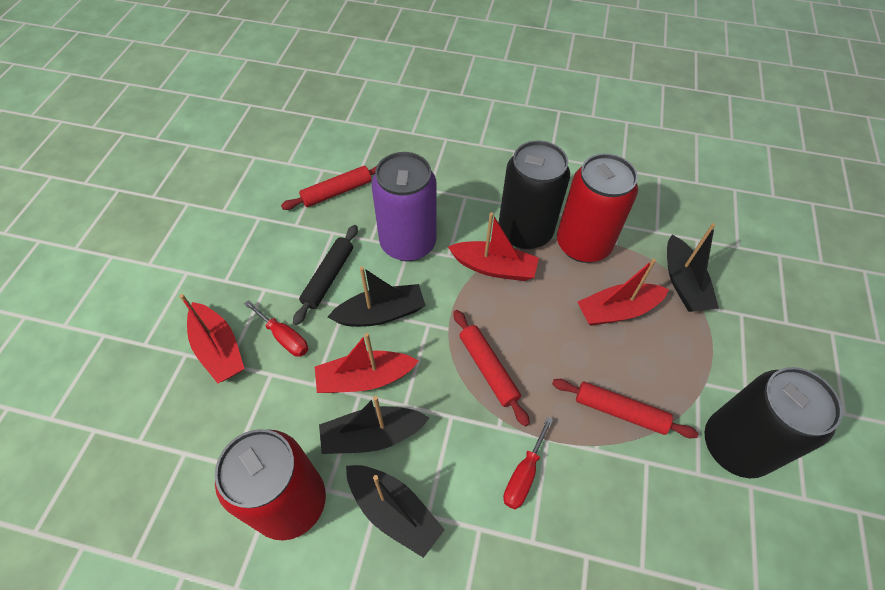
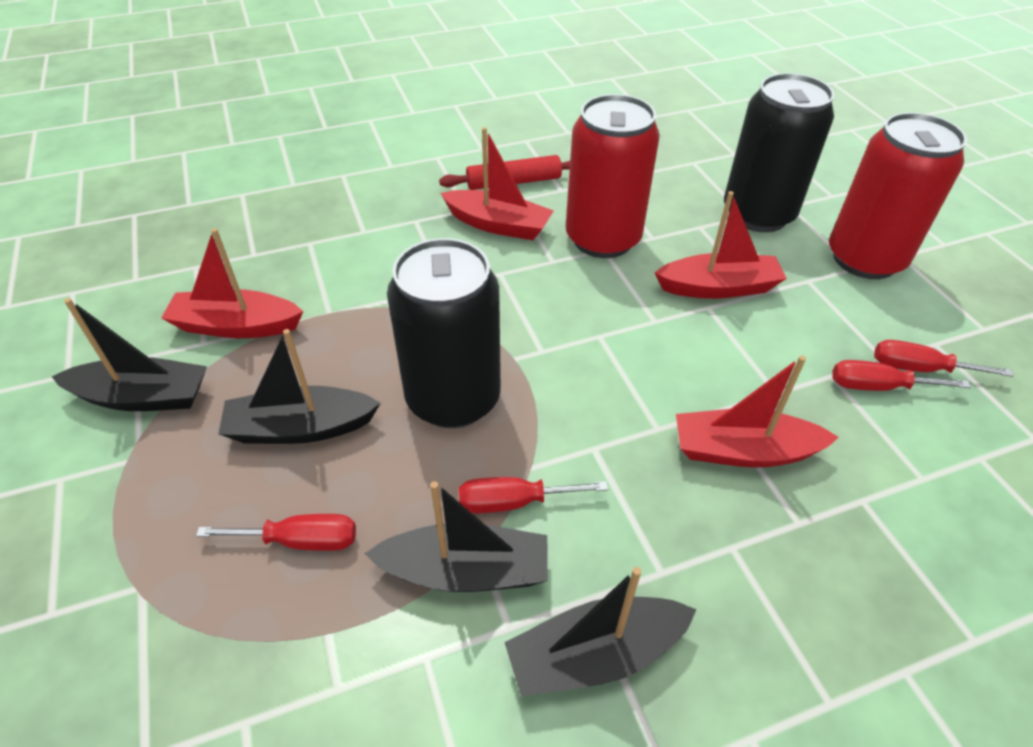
black rolling pin: 1 -> 0
purple can: 1 -> 0
red rolling pin: 3 -> 1
red screwdriver: 2 -> 4

